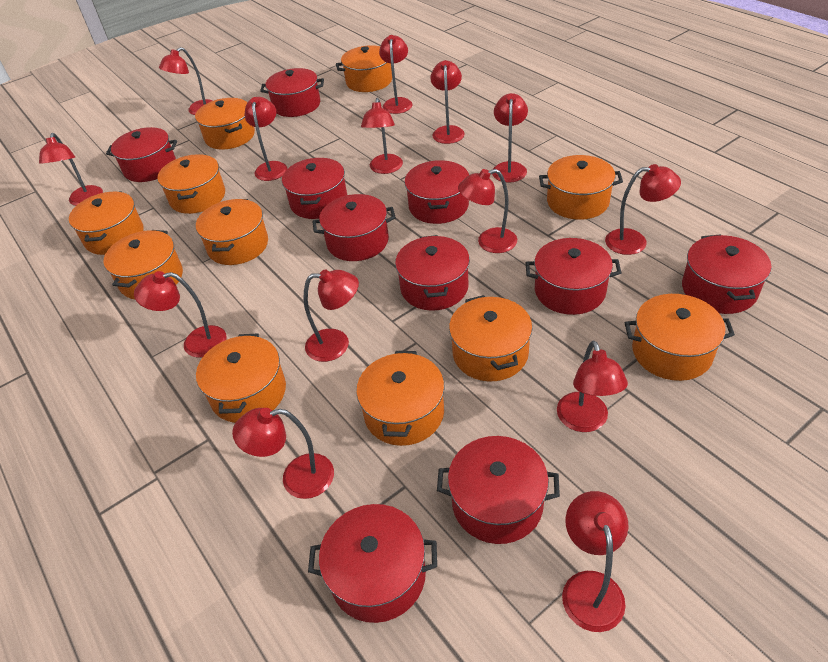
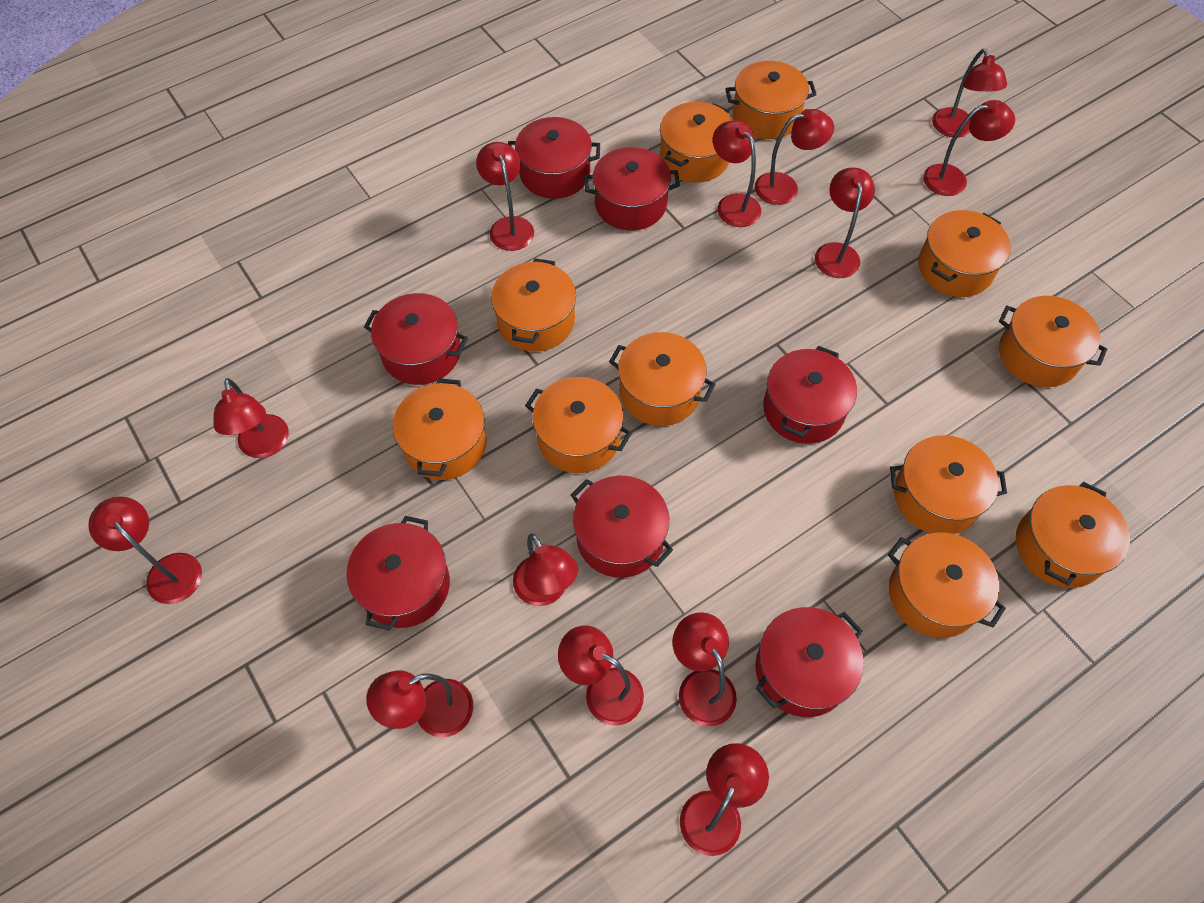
red lamp: 14 -> 13
red pot: 10 -> 7

